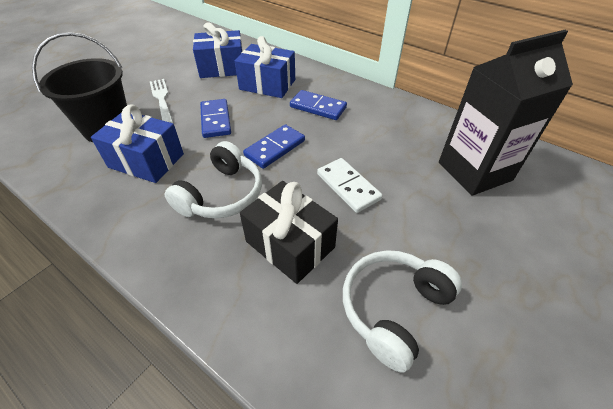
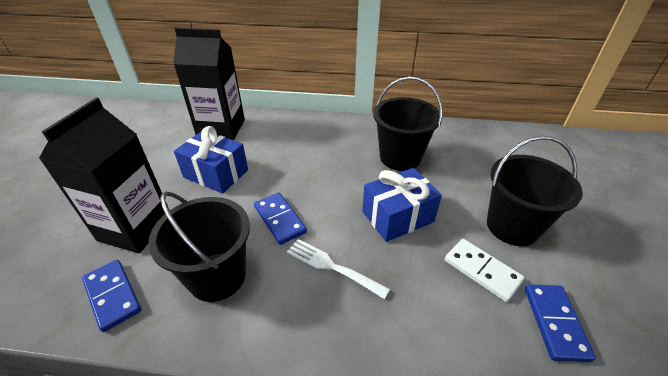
black bucket: 1 -> 3
black carton: 1 -> 2
black gift: 1 -> 0
blue gift: 3 -> 2
white headphones: 2 -> 0

